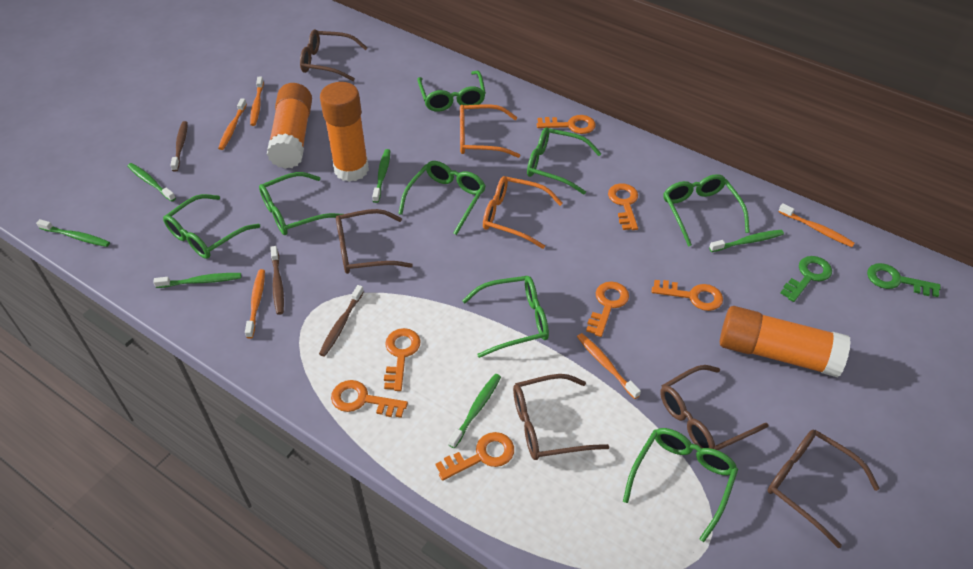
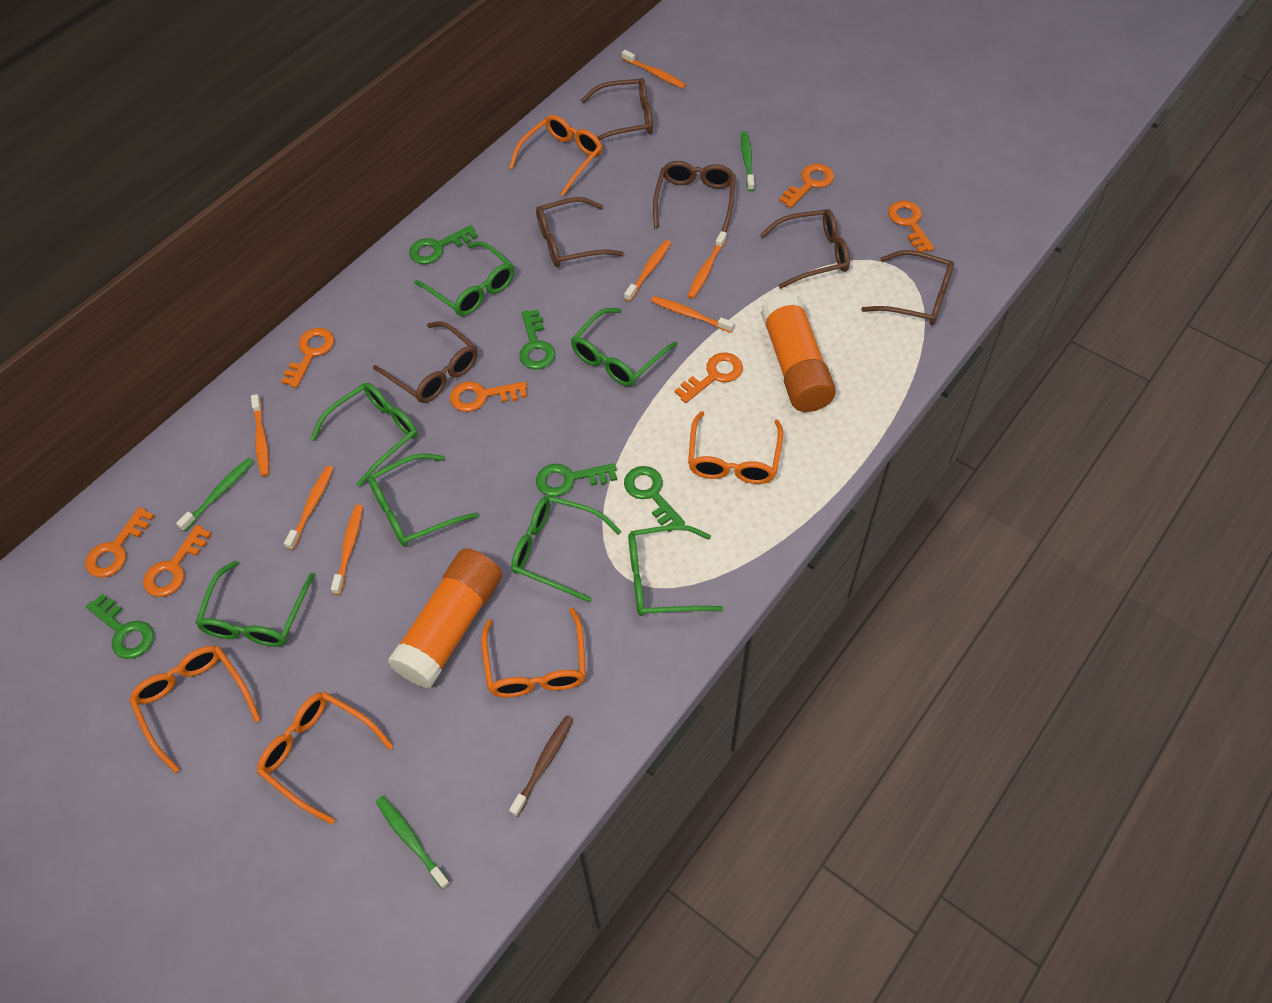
brown glasses: 5 -> 6
brown toothbrush: 3 -> 1
green glasses: 8 -> 7
green key: 2 -> 5
green toothbrush: 6 -> 3
orange glasses: 2 -> 5
orange glue stick: 3 -> 2
orange toothbrush: 5 -> 7

